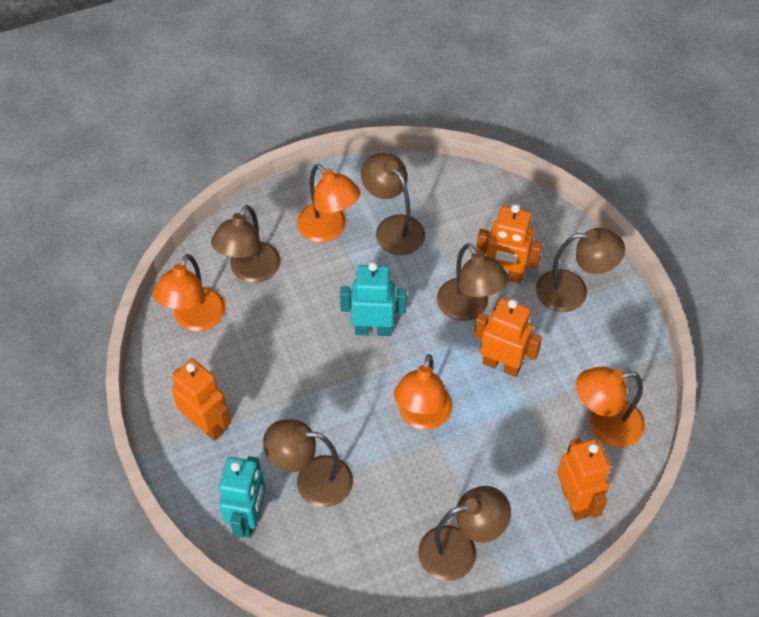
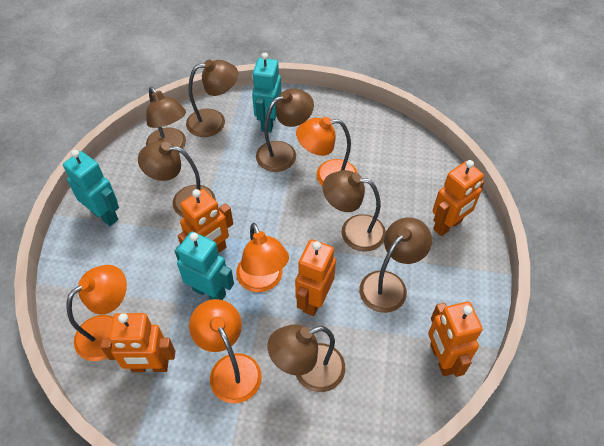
brown lamp: 6 -> 7
orange robot: 4 -> 5
turquoise robot: 2 -> 3

